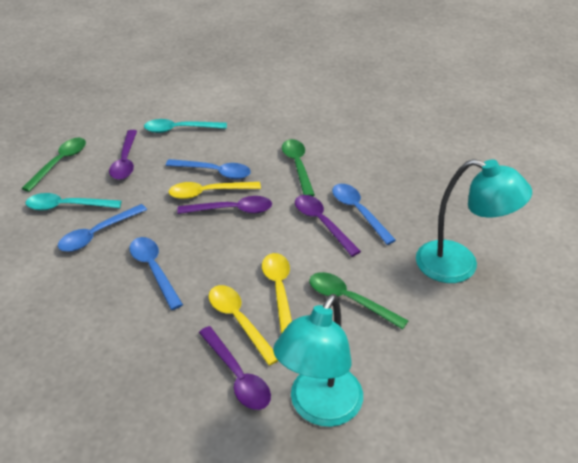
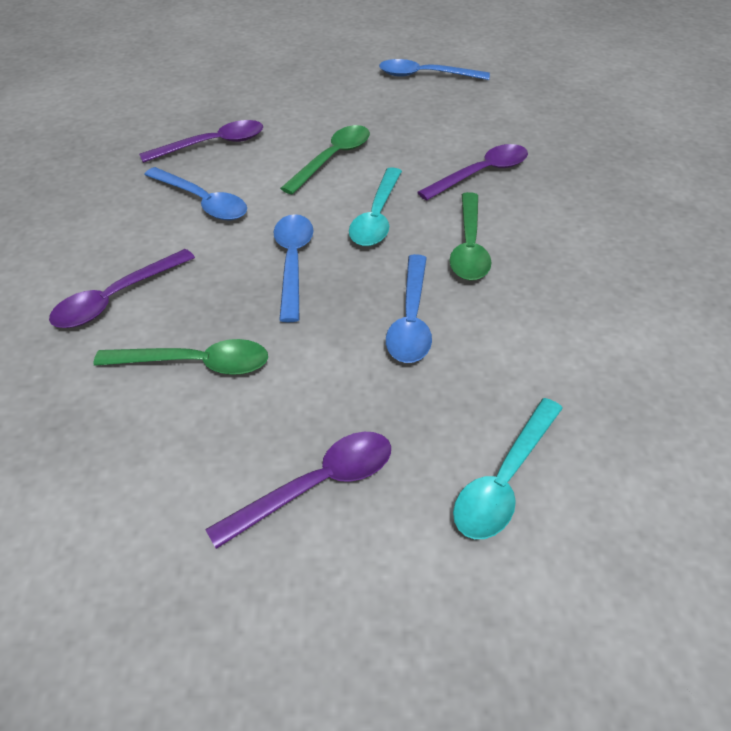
turquoise lamp: 2 -> 0
yellow spoon: 3 -> 0

